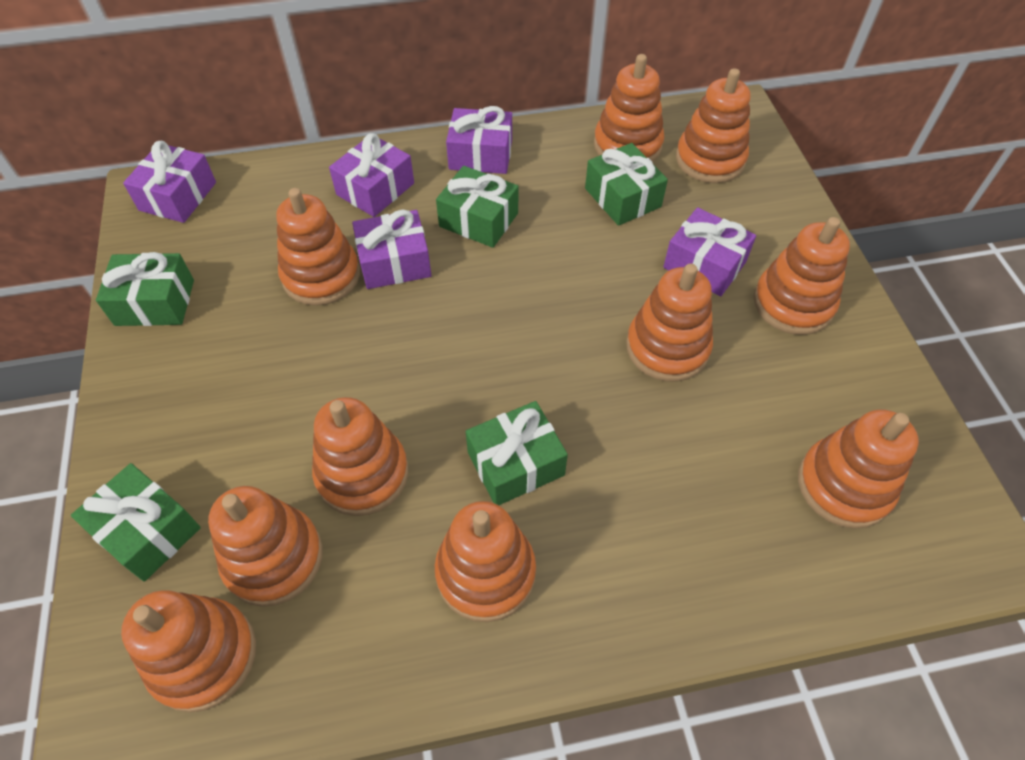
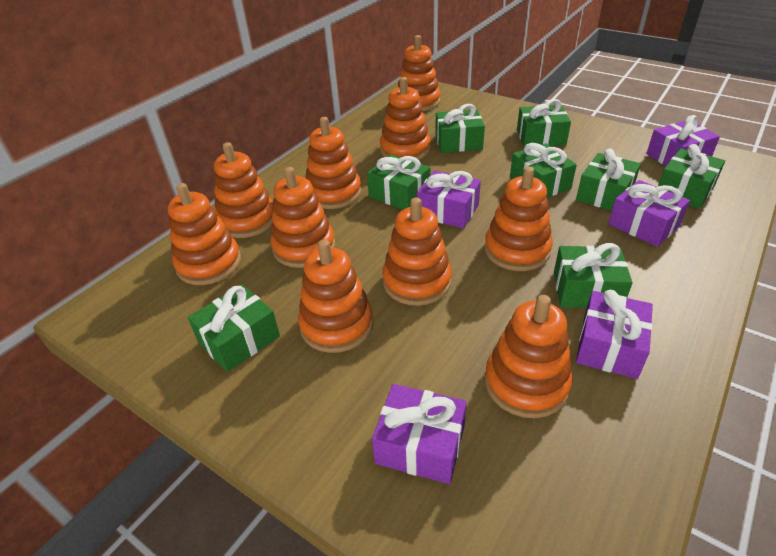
green gift: 5 -> 8

